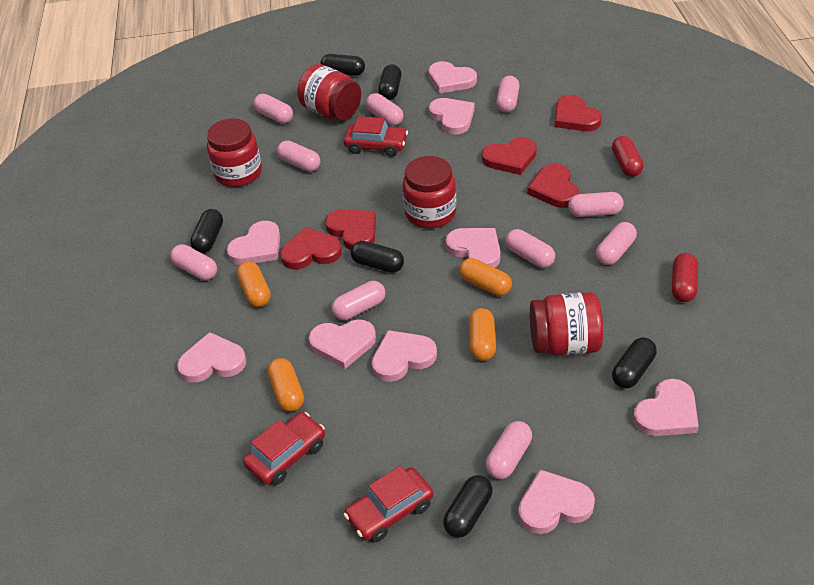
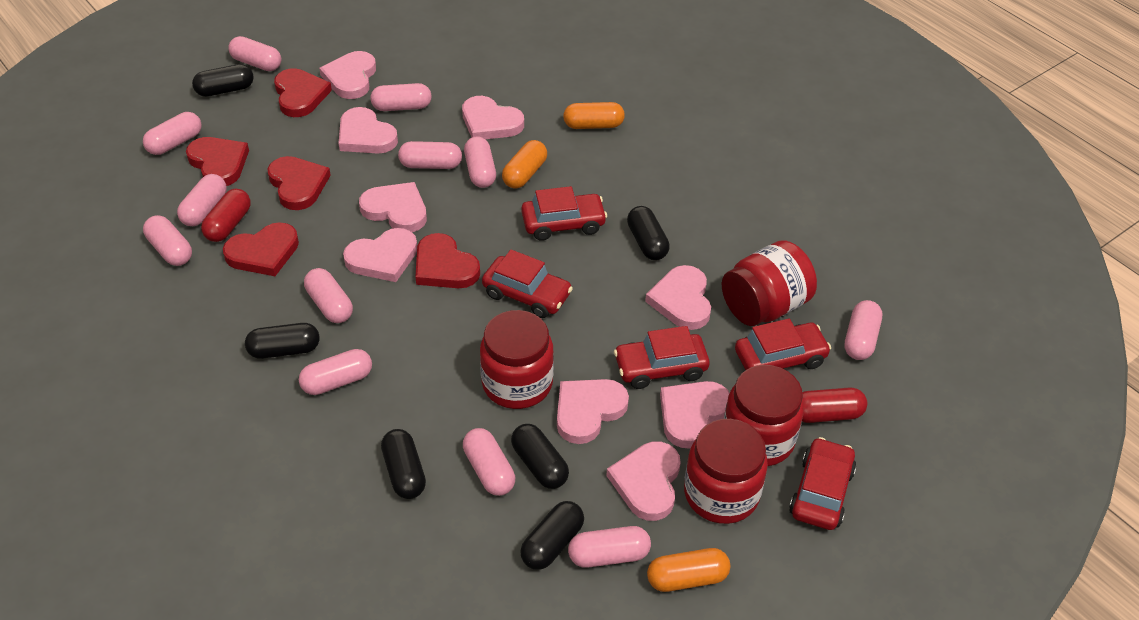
orange capsule: 4 -> 3
pink capsule: 10 -> 12
red car: 3 -> 5

